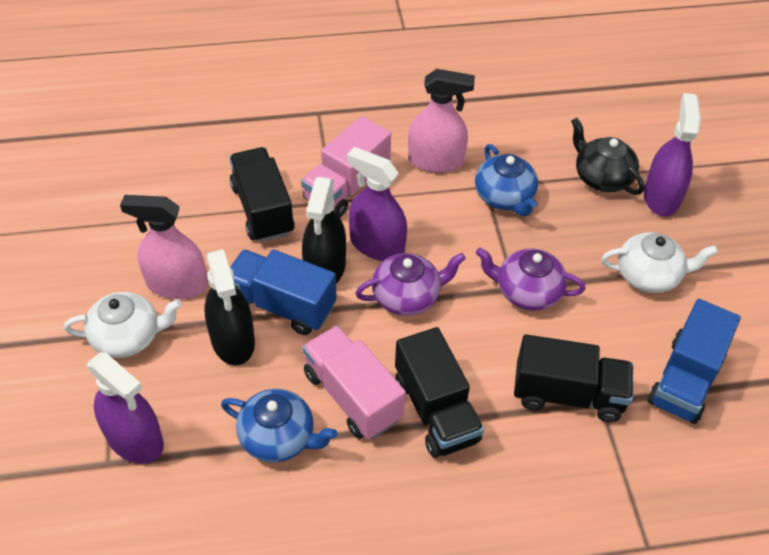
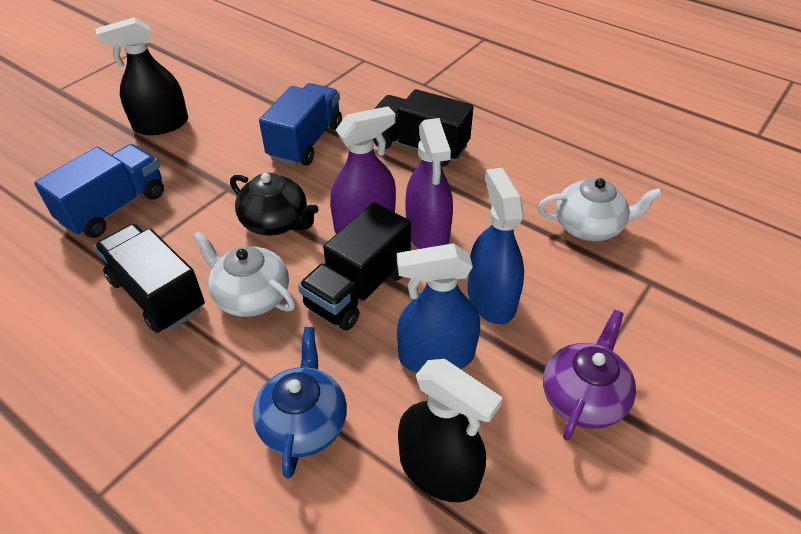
blue spray bottle: 0 -> 2
blue teapot: 2 -> 1
pink spray bottle: 2 -> 0
pink truck: 2 -> 0
purple spray bottle: 3 -> 2
purple teapot: 2 -> 1

